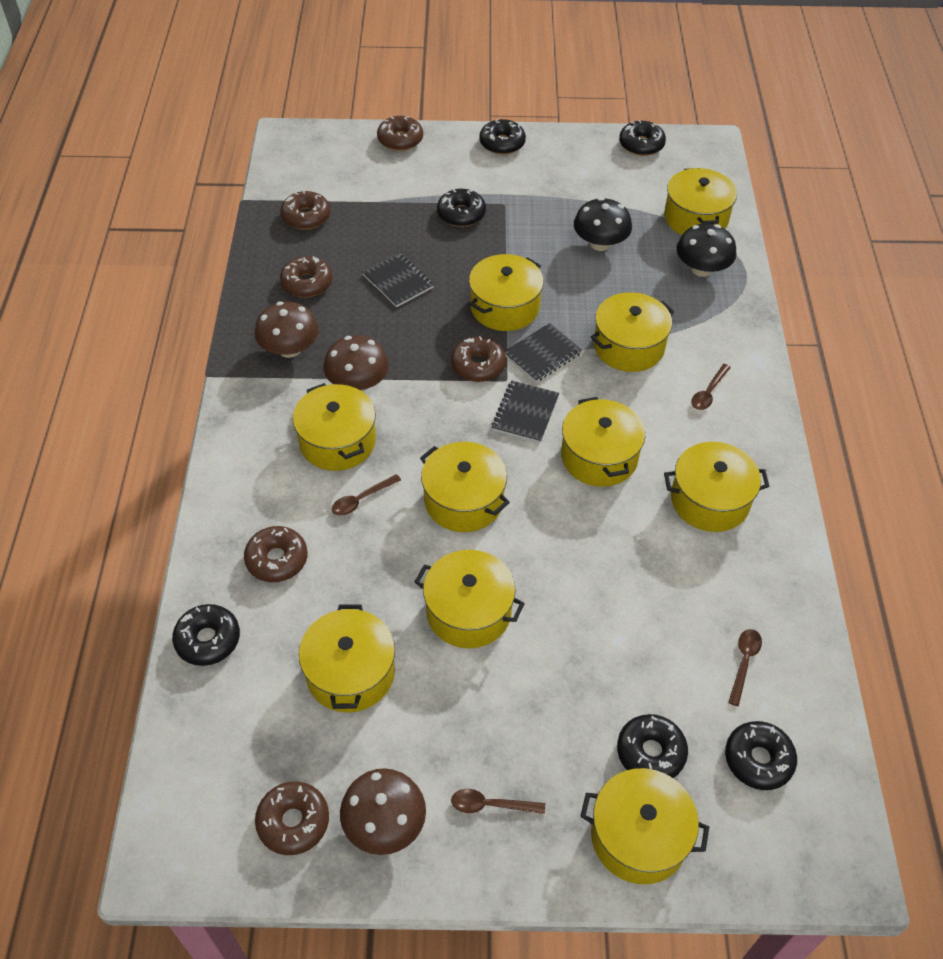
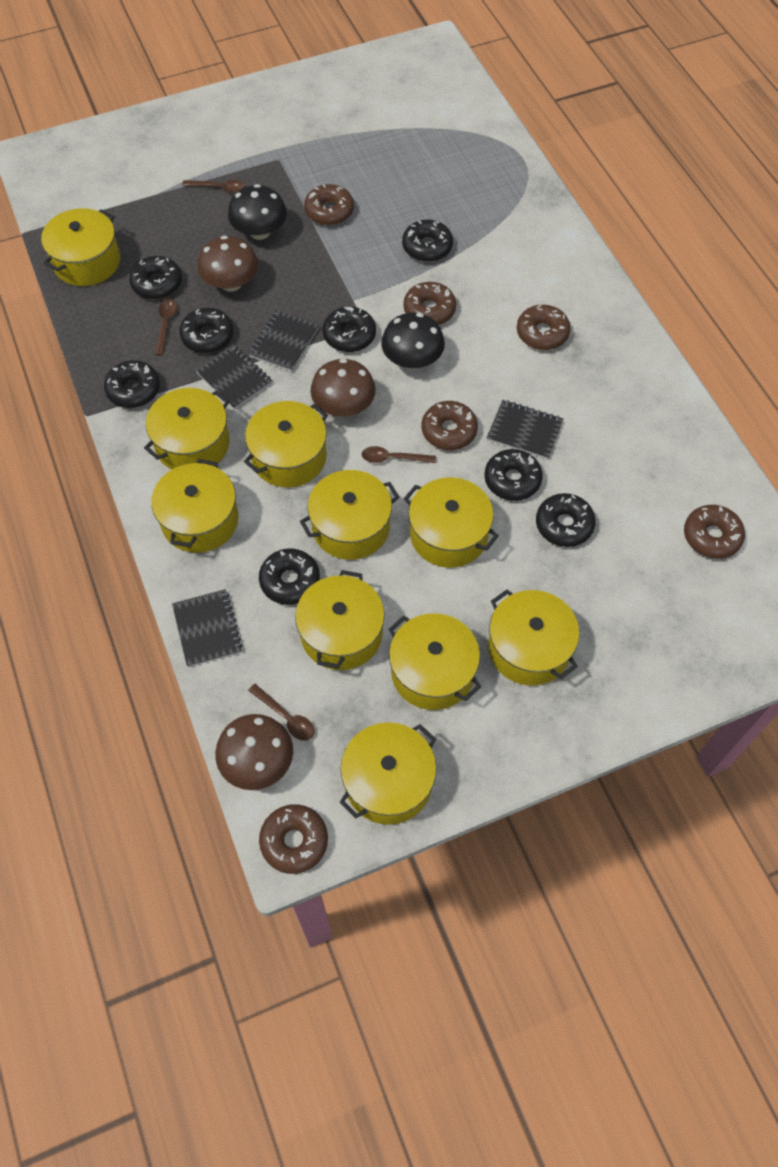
black donut: 6 -> 8
black notebook: 3 -> 4

